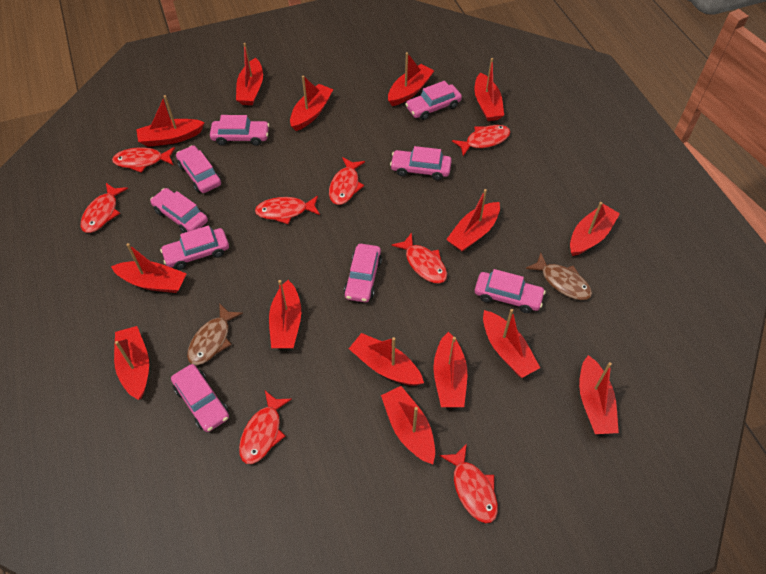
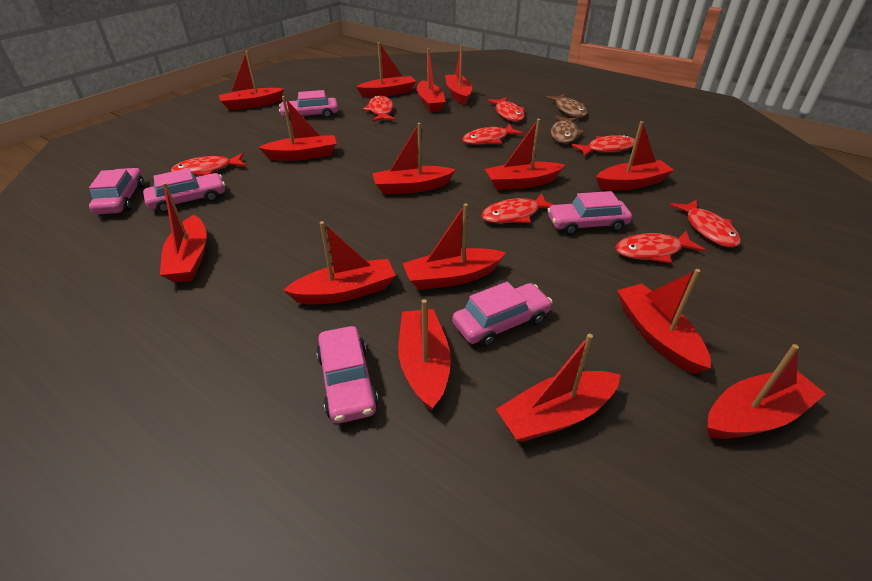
pink car: 9 -> 6

